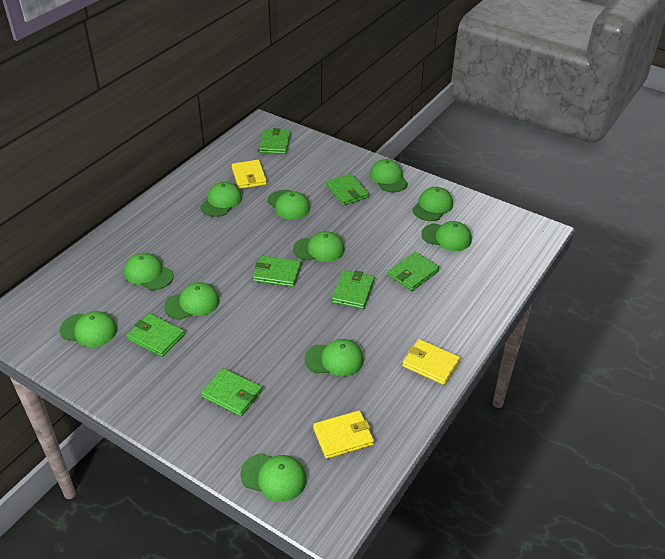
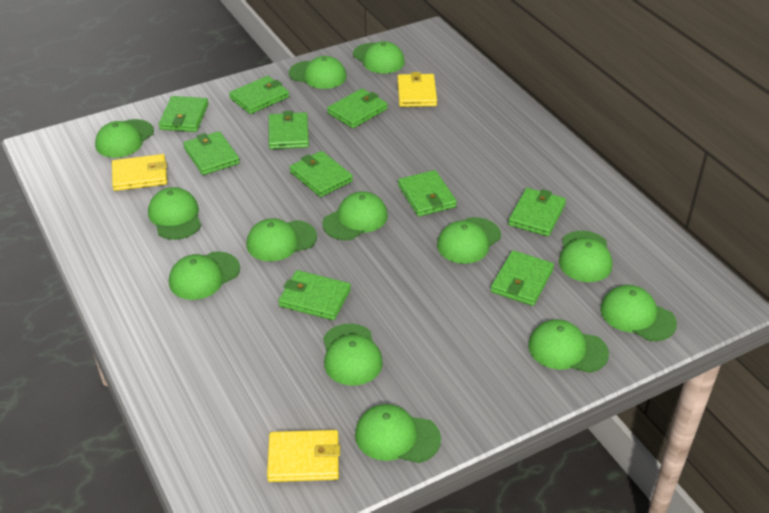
green cap: 11 -> 13
green wallet: 7 -> 10

